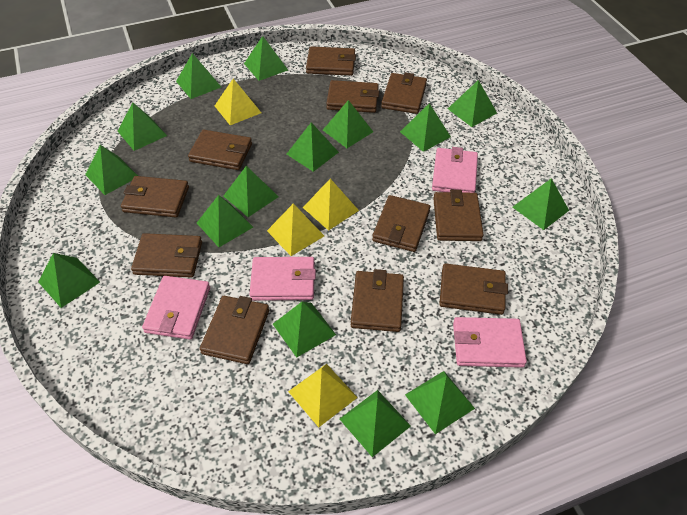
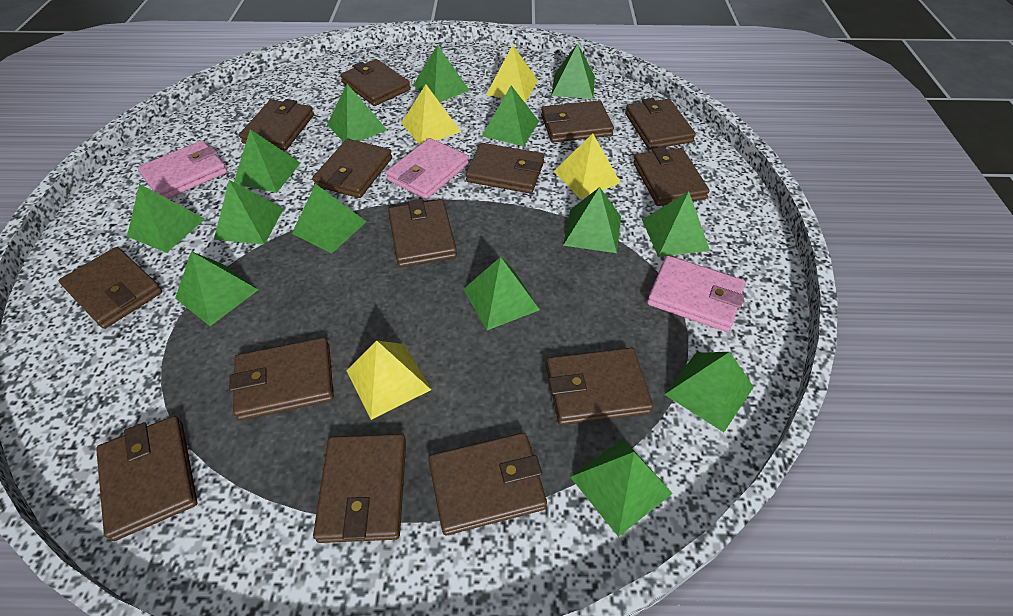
brown wallet: 11 -> 14
green pyramid: 15 -> 14
pink wallet: 4 -> 3

